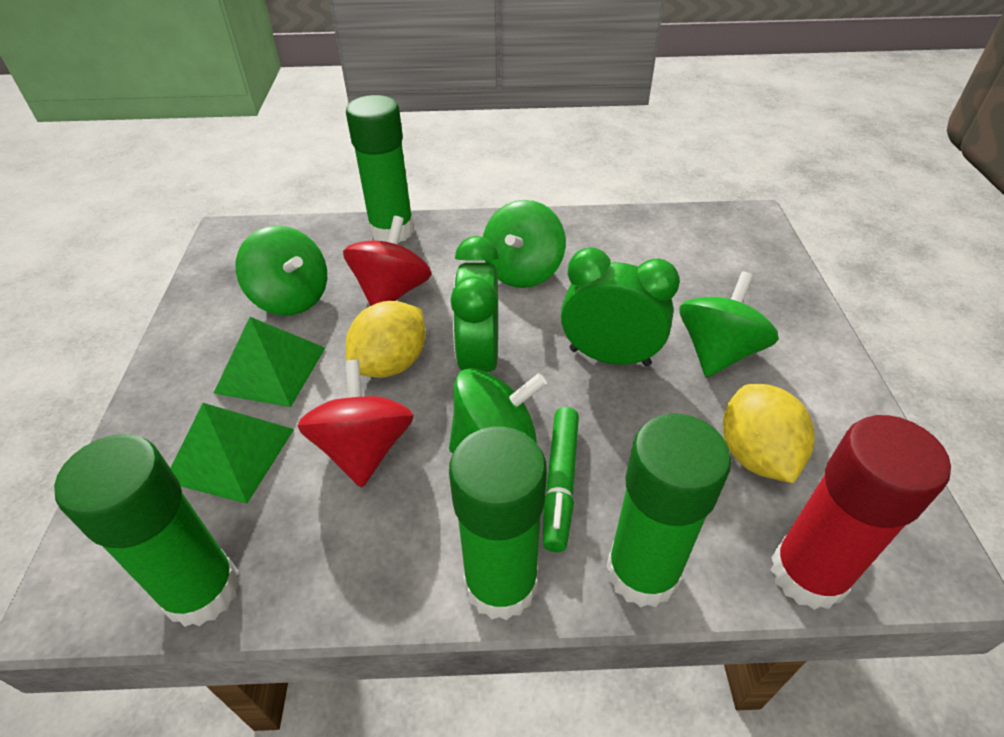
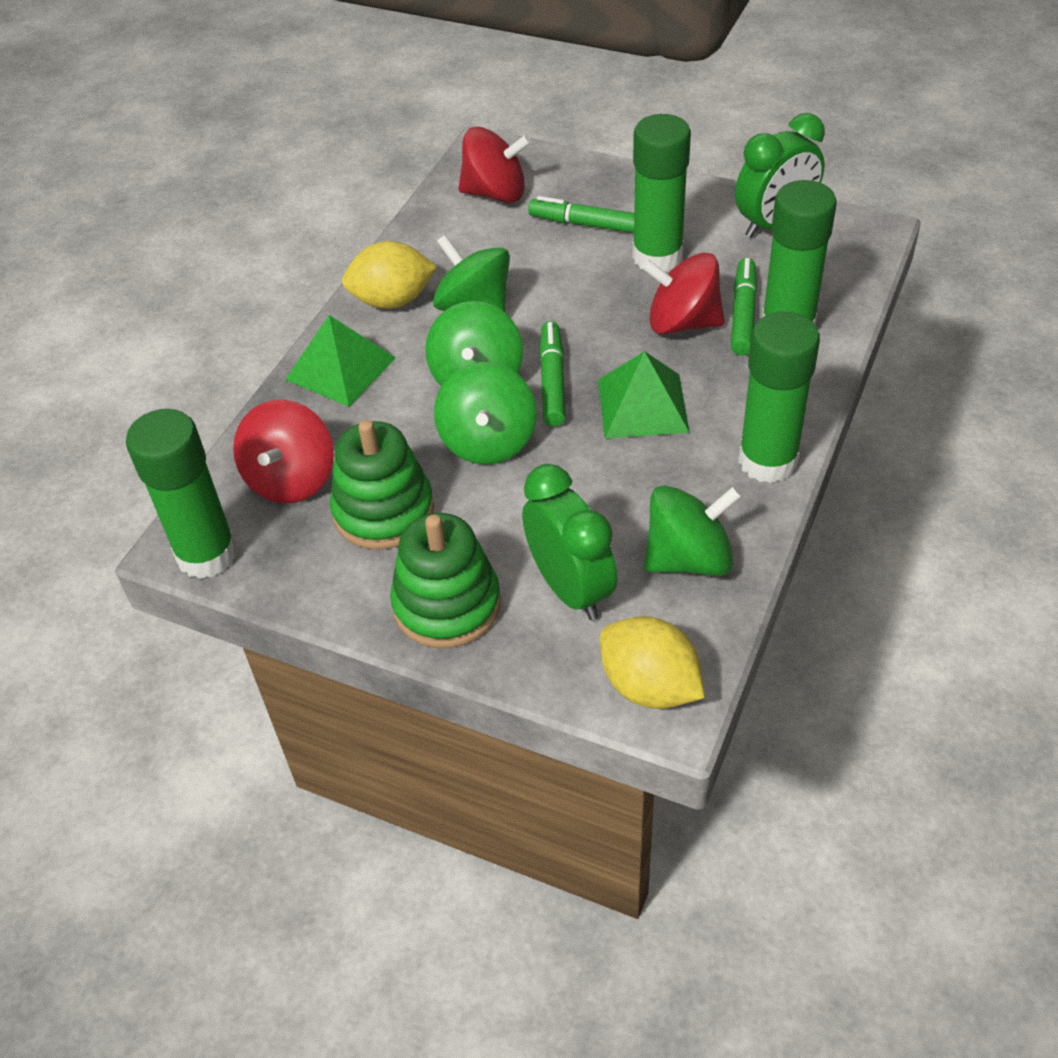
green marker: 1 -> 3
green stacking toy: 0 -> 2
red glue stick: 1 -> 0
red spinning top: 2 -> 3

